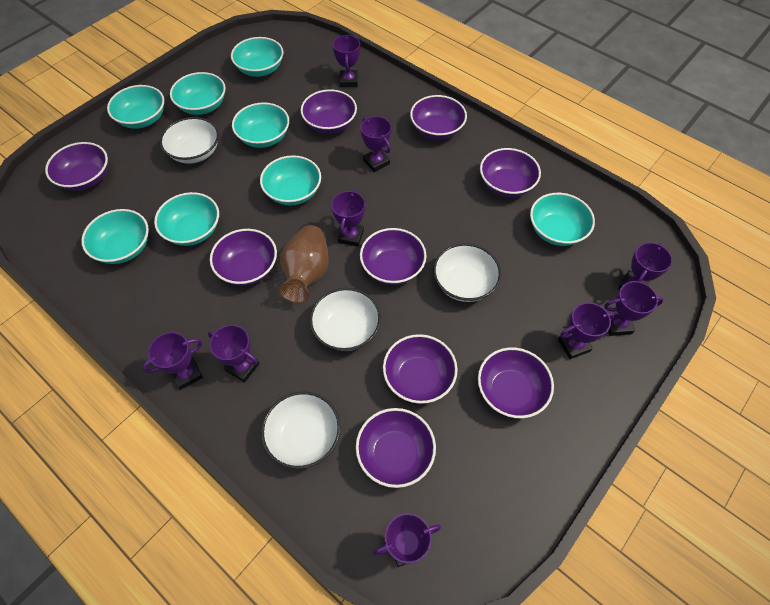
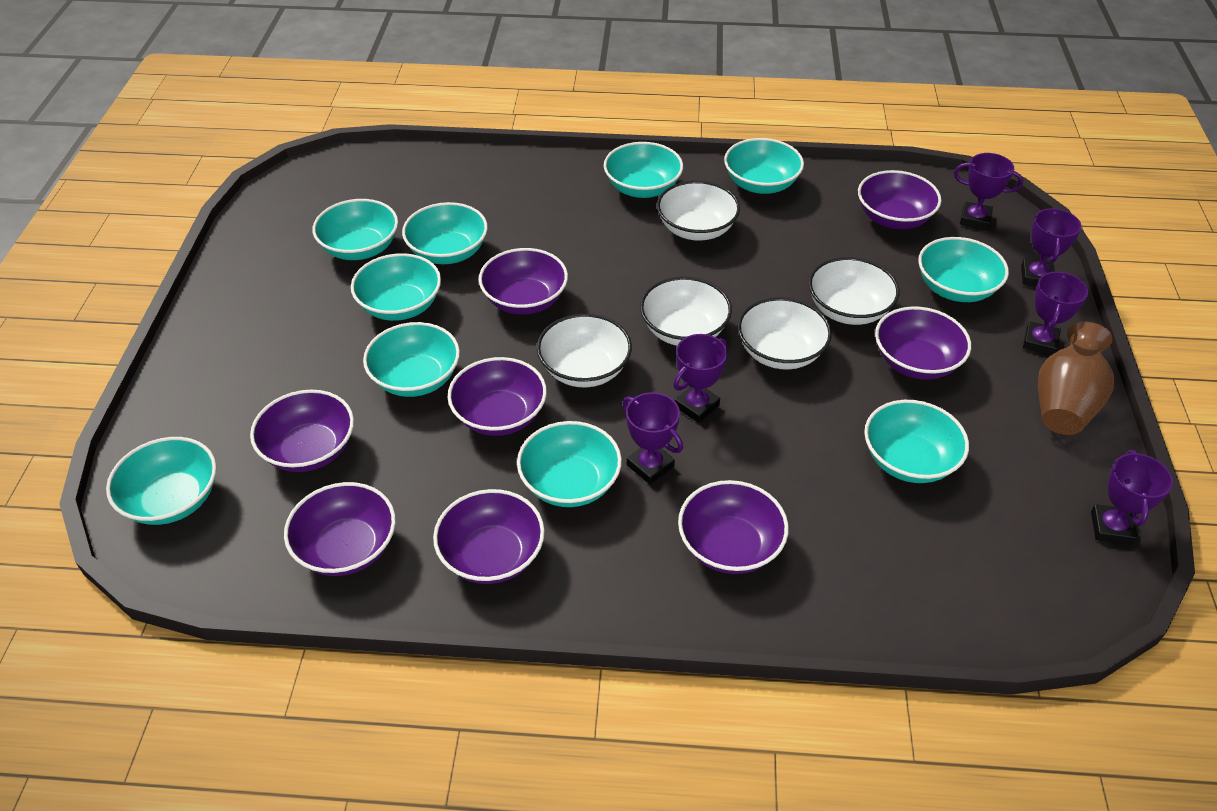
purple bowl: 9 -> 8
purple trophy: 9 -> 6
turquoise bowl: 8 -> 10
white bowl: 4 -> 5

